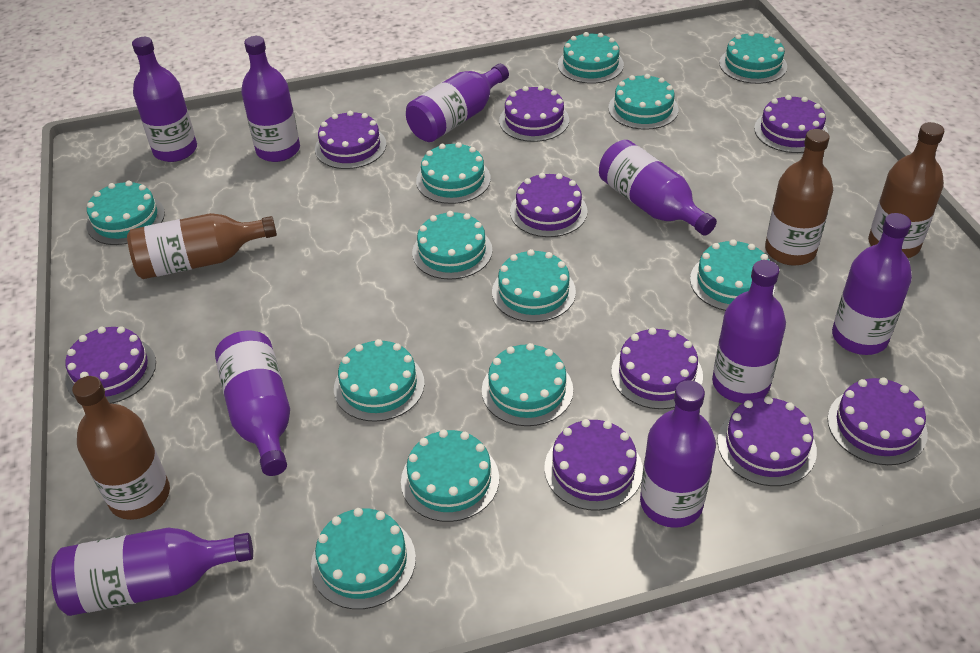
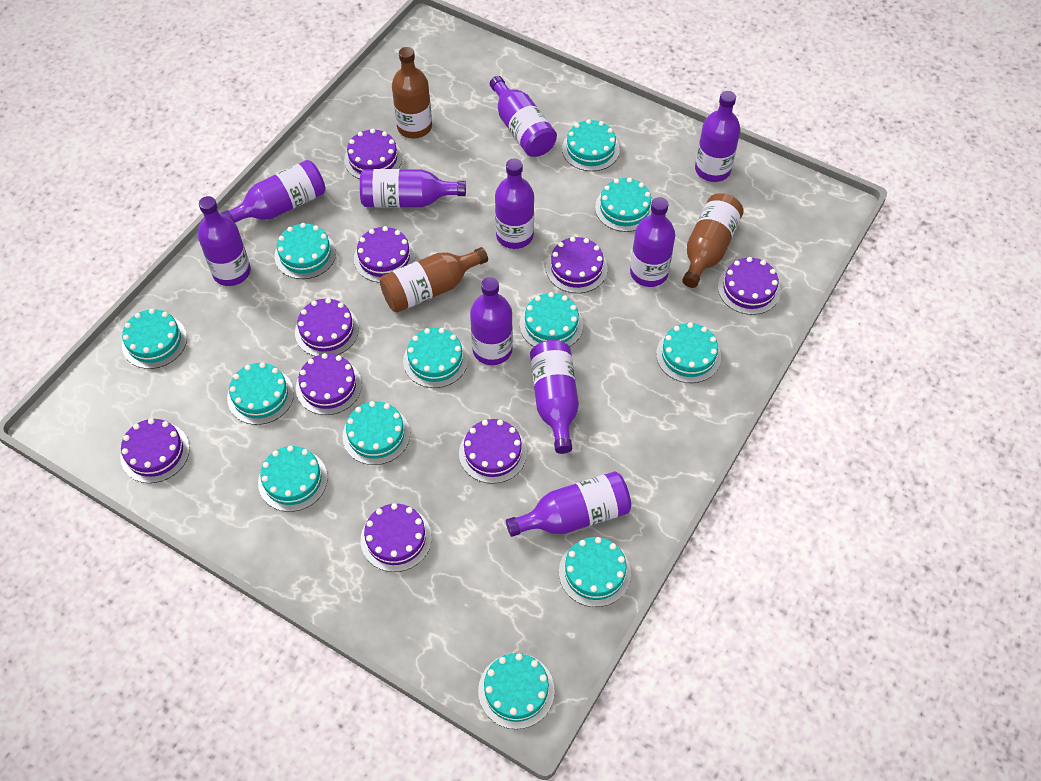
brown bottle: 4 -> 3
purple bottle: 9 -> 10

